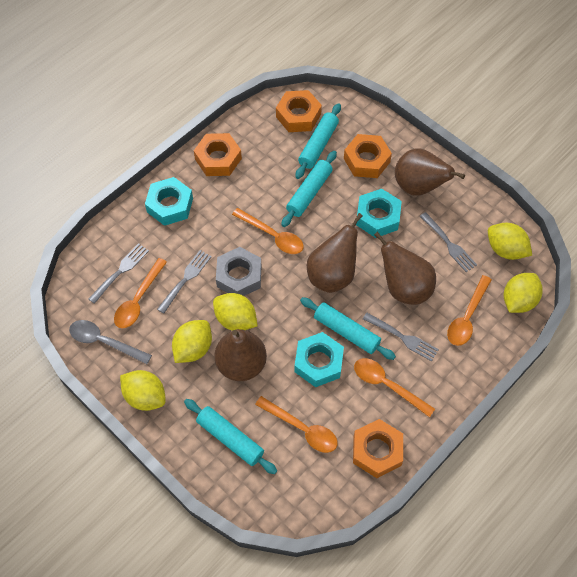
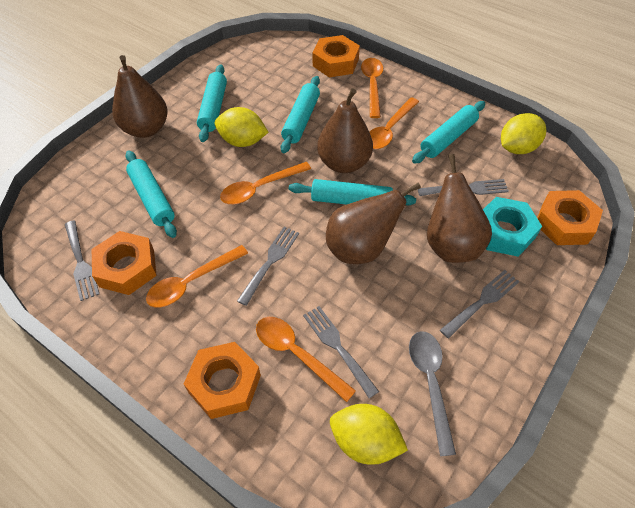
grey fork: 4 -> 5
grey nut: 1 -> 0
turquoise nut: 3 -> 1
turquoise rolling pin: 4 -> 5
yellow lemon: 5 -> 3

